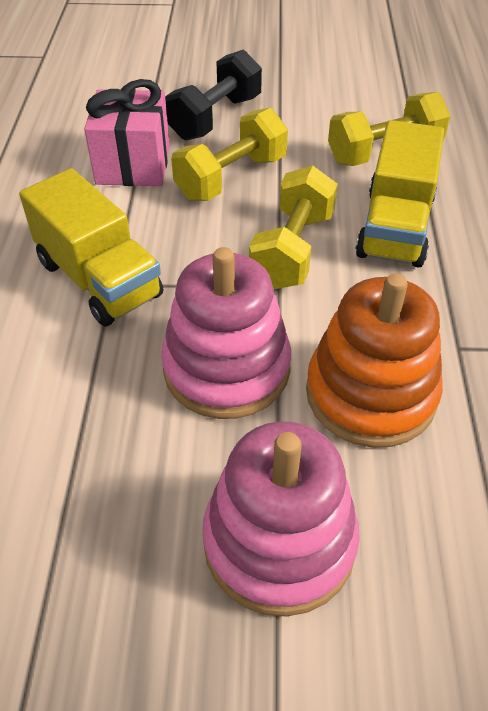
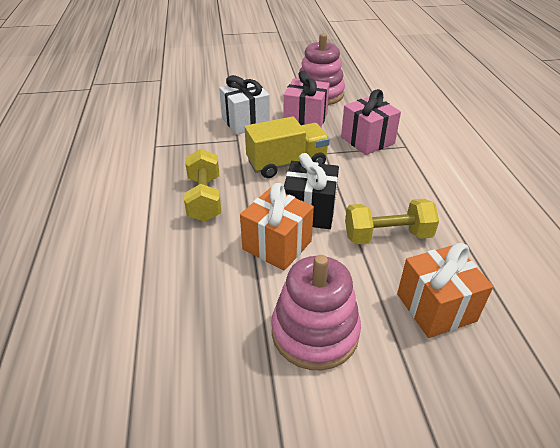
black dumbbell: 1 -> 0
black gift: 0 -> 1
orange gift: 0 -> 2
orange stacking toy: 1 -> 0
pink gift: 1 -> 2
white gift: 0 -> 1
yellow dumbbell: 3 -> 2
yellow truck: 2 -> 1

